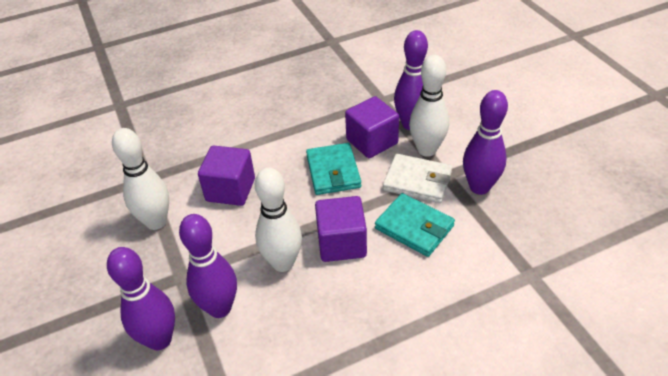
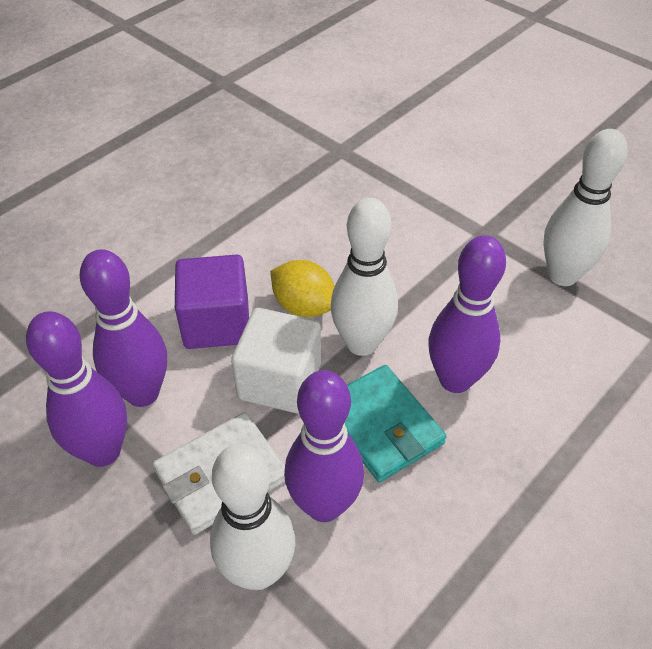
purple cube: 3 -> 1
turquoise wallet: 2 -> 1
white cube: 0 -> 1
yellow lemon: 0 -> 1

